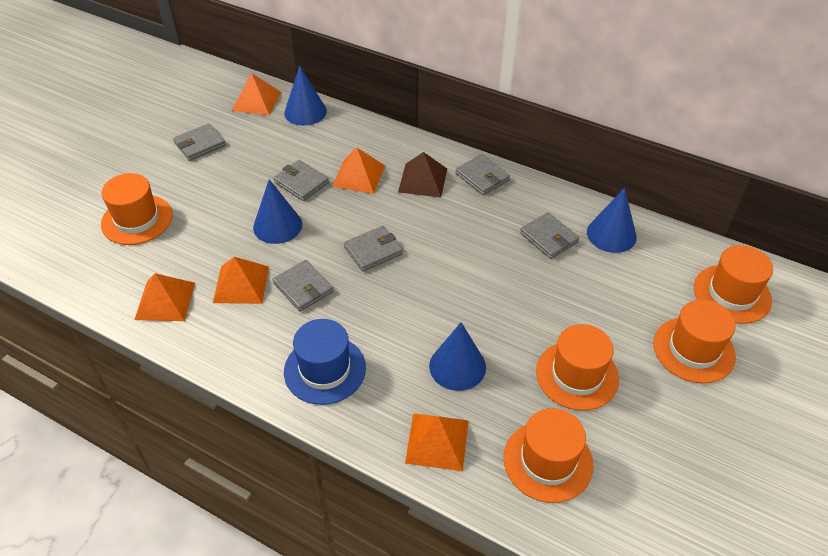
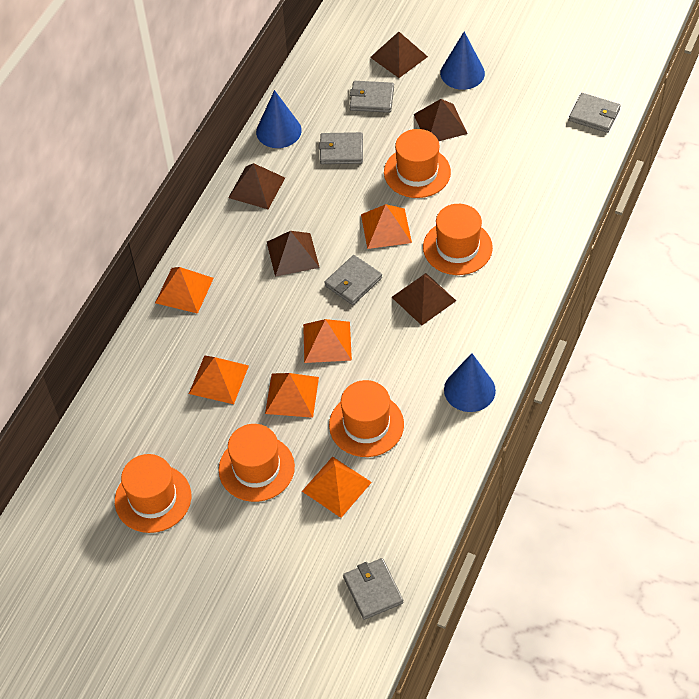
blue cone: 4 -> 3
blue hat: 1 -> 0
brown pyramid: 1 -> 5
grey wallet: 6 -> 5
orange pyramid: 5 -> 6

